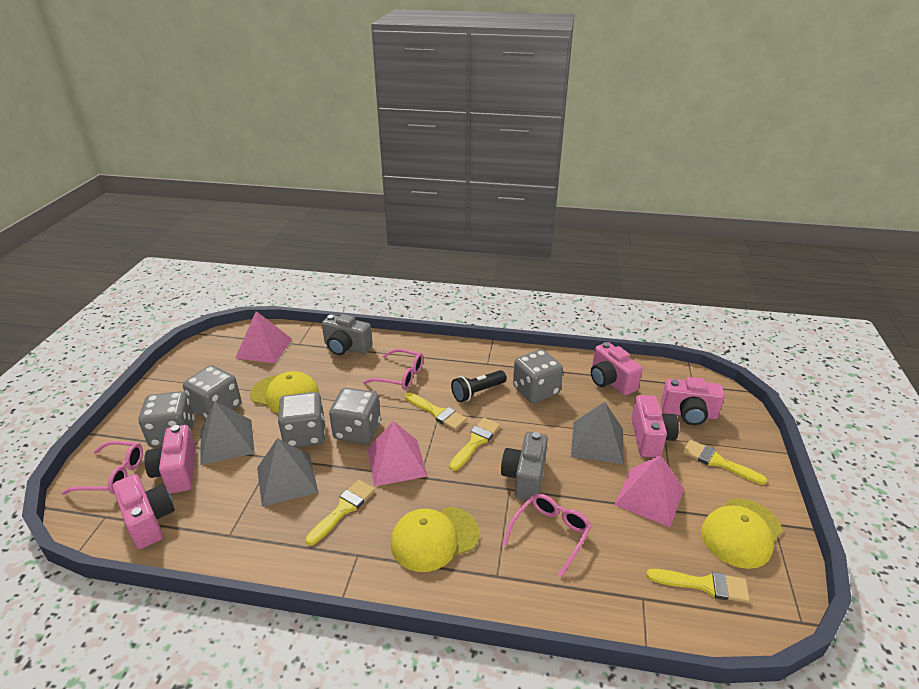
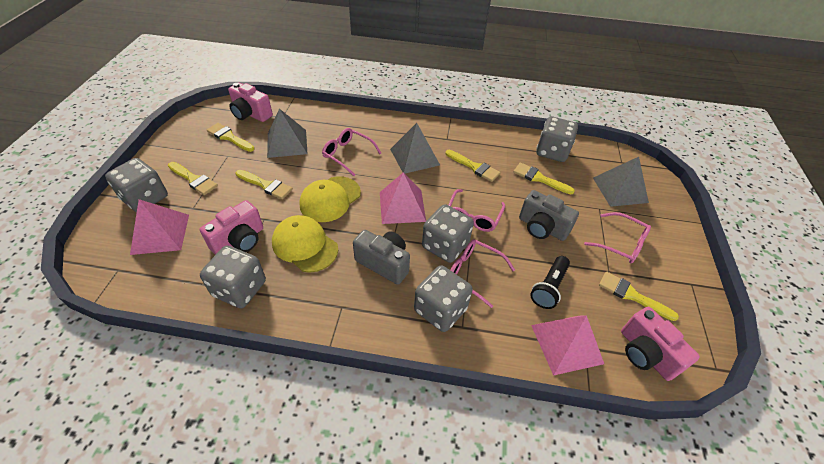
pink camera: 5 -> 3
pink glasses: 3 -> 4
yellow brush: 5 -> 6
yellow cap: 3 -> 2

